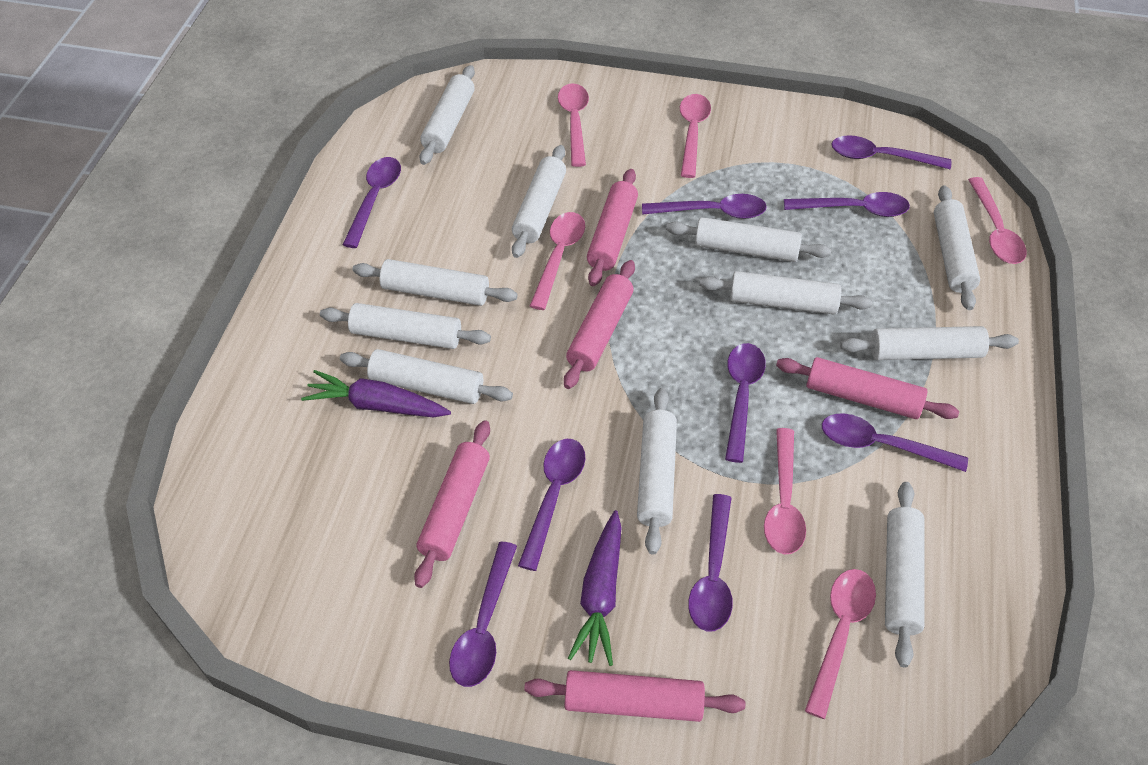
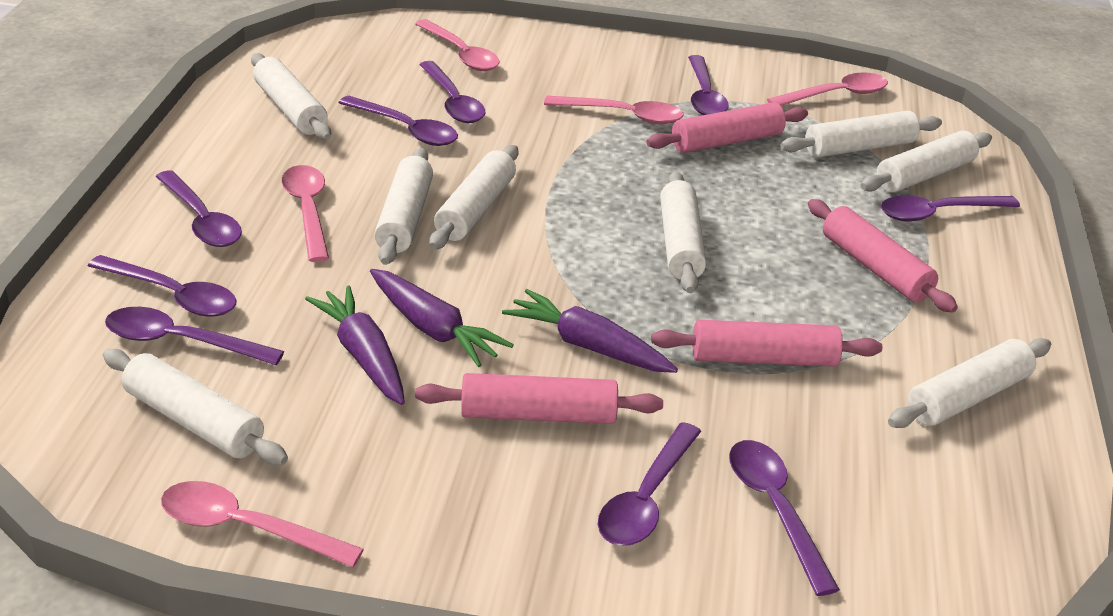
pink rolling pin: 5 -> 4
pink spoon: 6 -> 5
purple carrot: 2 -> 3
white rolling pin: 11 -> 8

